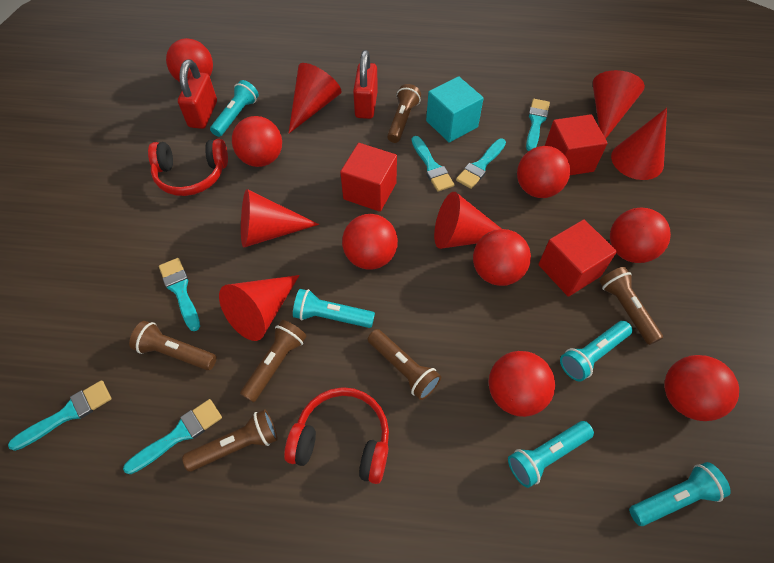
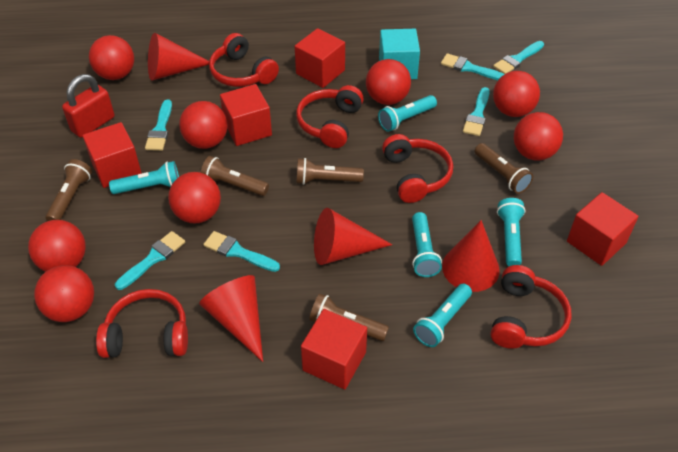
brown flashlight: 6 -> 5
red cone: 6 -> 4
red cube: 3 -> 5
red headphones: 2 -> 5
red padlock: 2 -> 1

